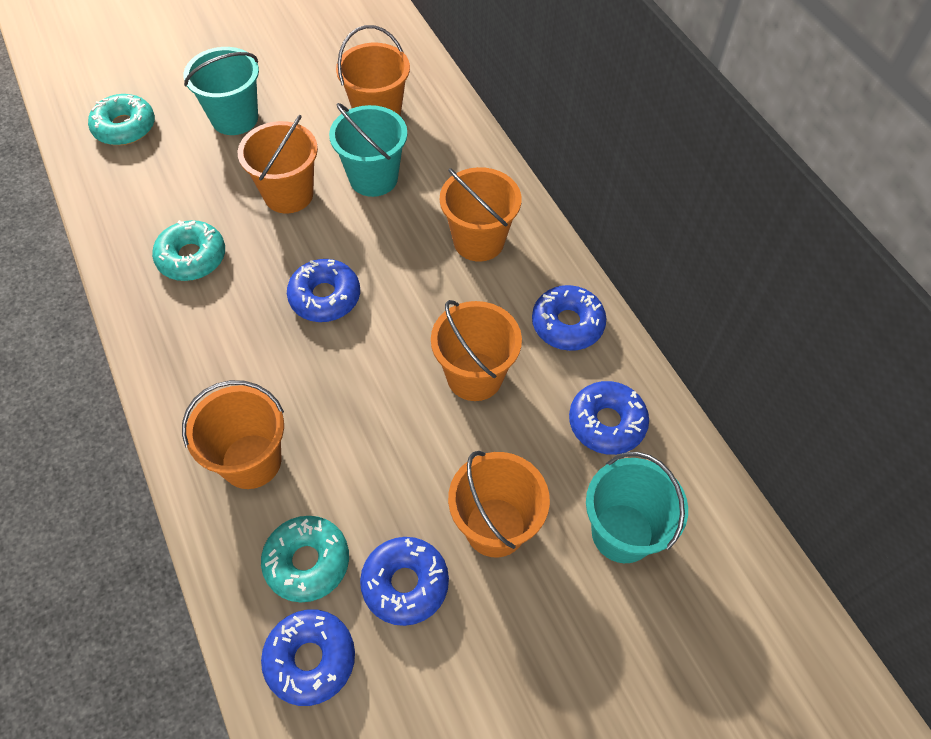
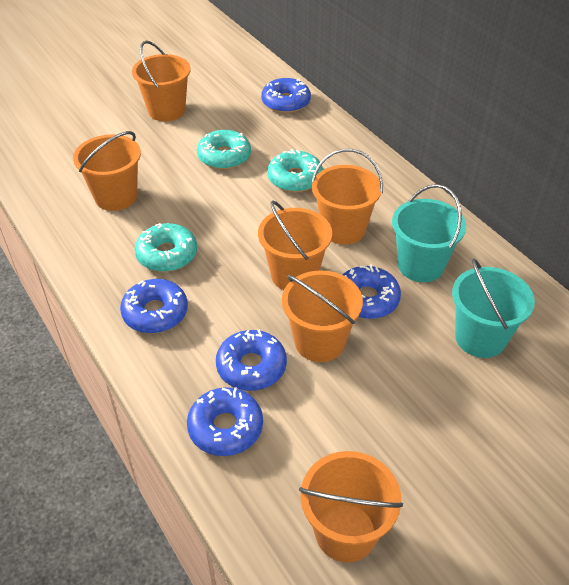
turquoise bucket: 3 -> 2

